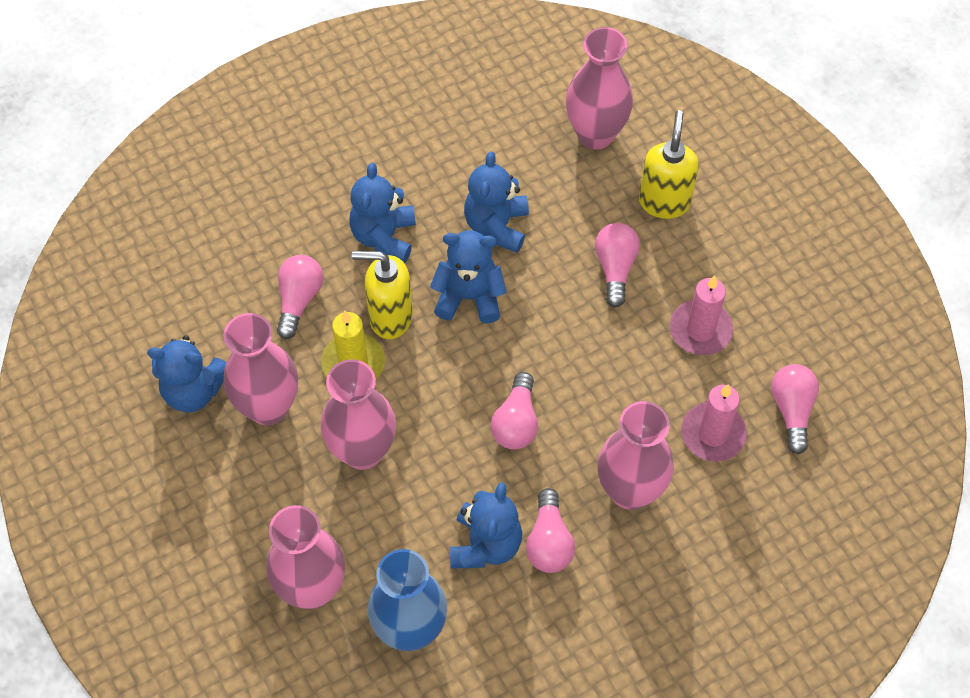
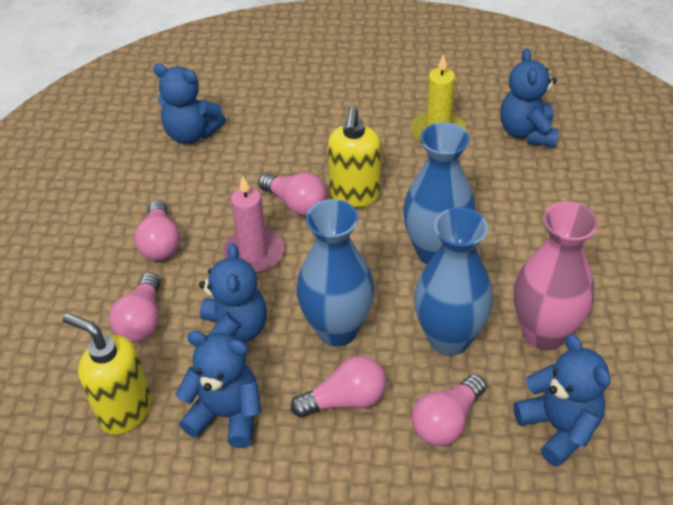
blue vase: 1 -> 3
pink candle: 2 -> 1
pink vase: 5 -> 1

